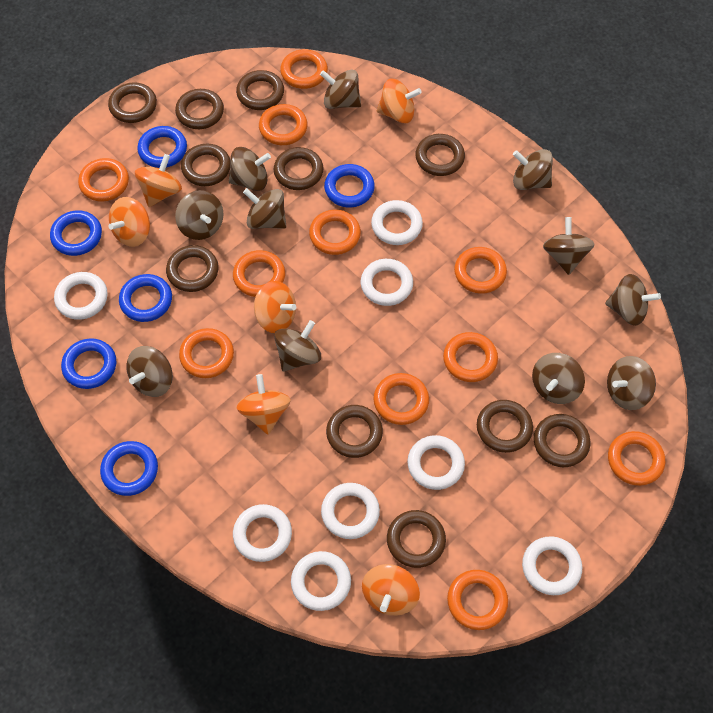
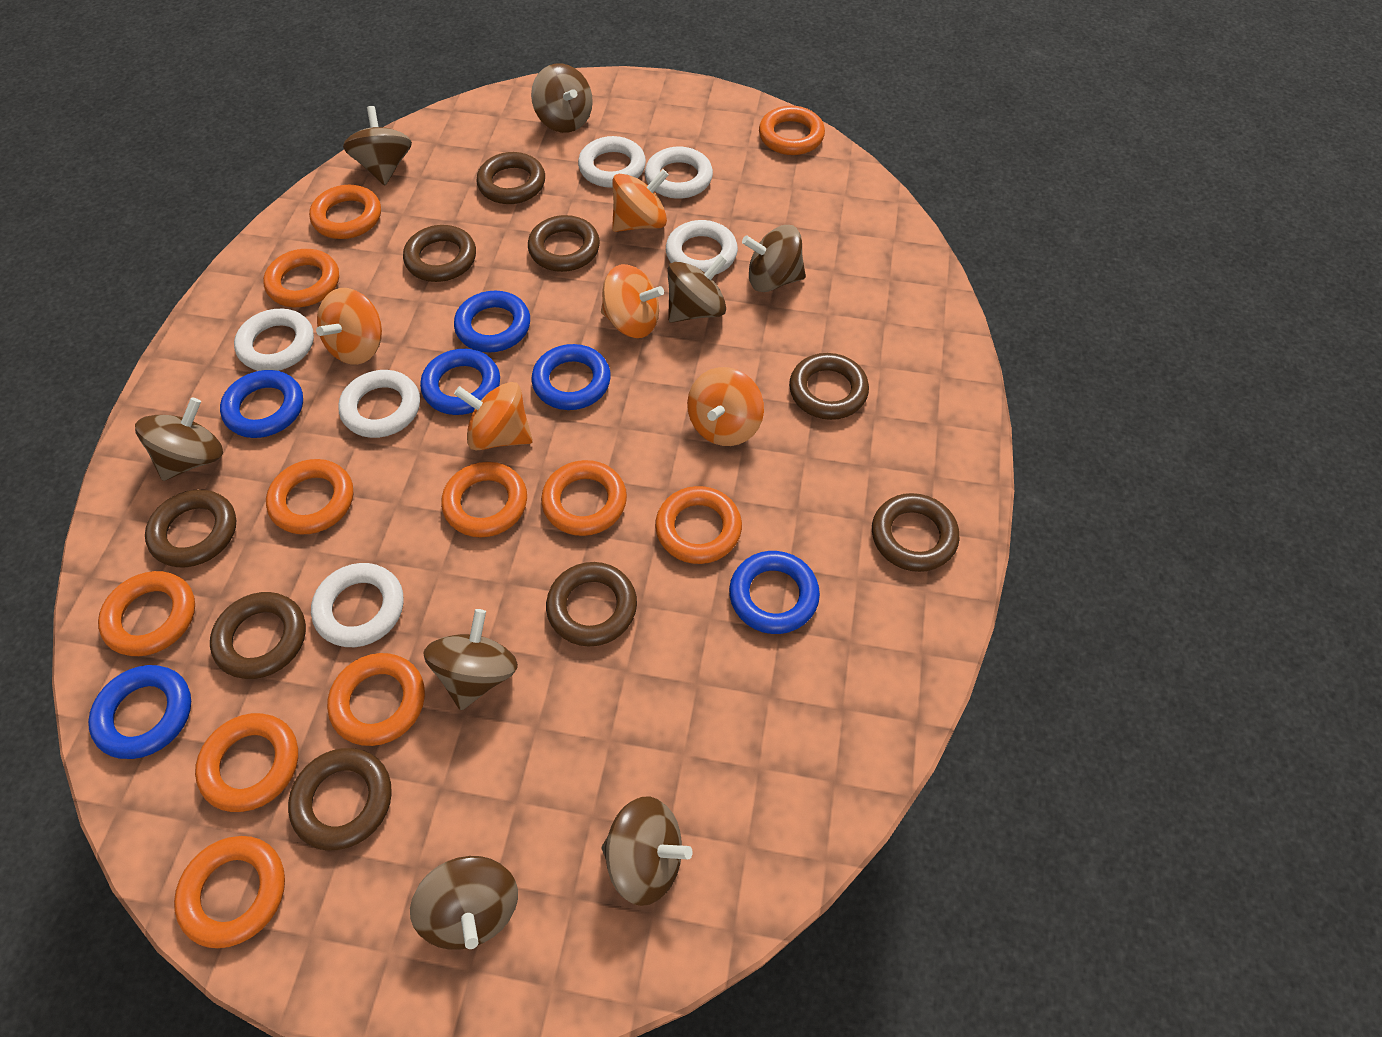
brown ring: 11 -> 9
brown spinning top: 11 -> 8
orange spinning top: 6 -> 5
white ring: 8 -> 6

